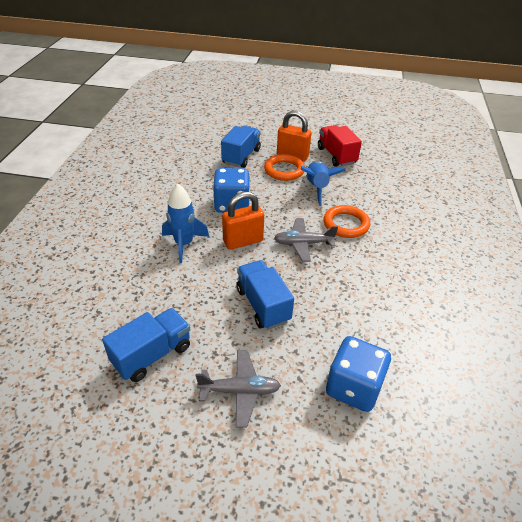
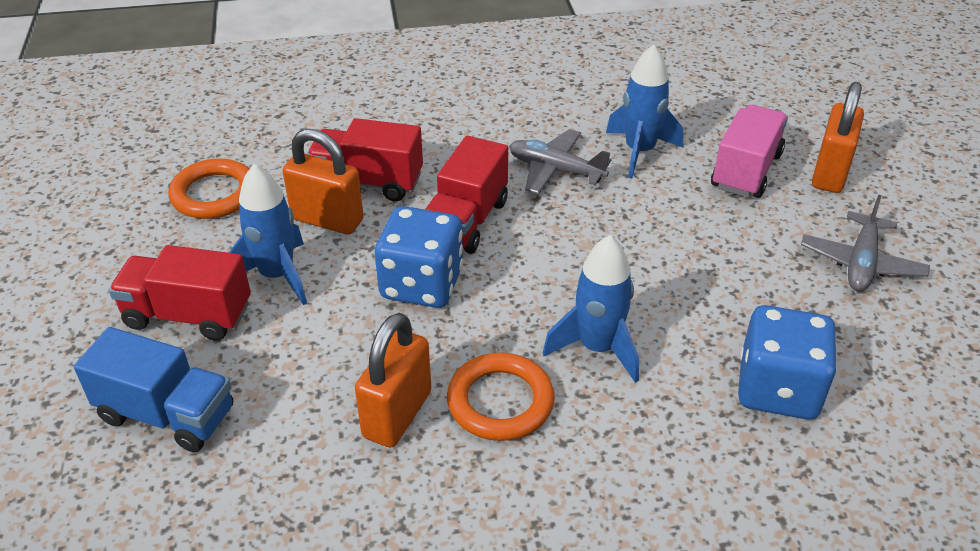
blue rocket: 2 -> 3
blue truck: 3 -> 1
orange padlock: 2 -> 3
pink truck: 0 -> 1
red truck: 1 -> 3

